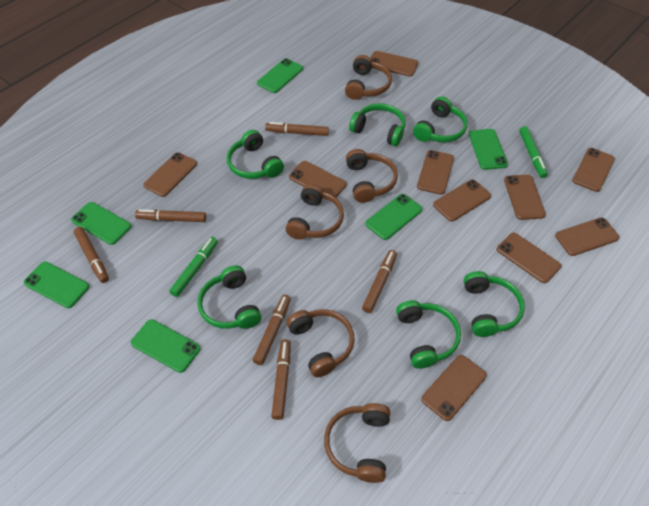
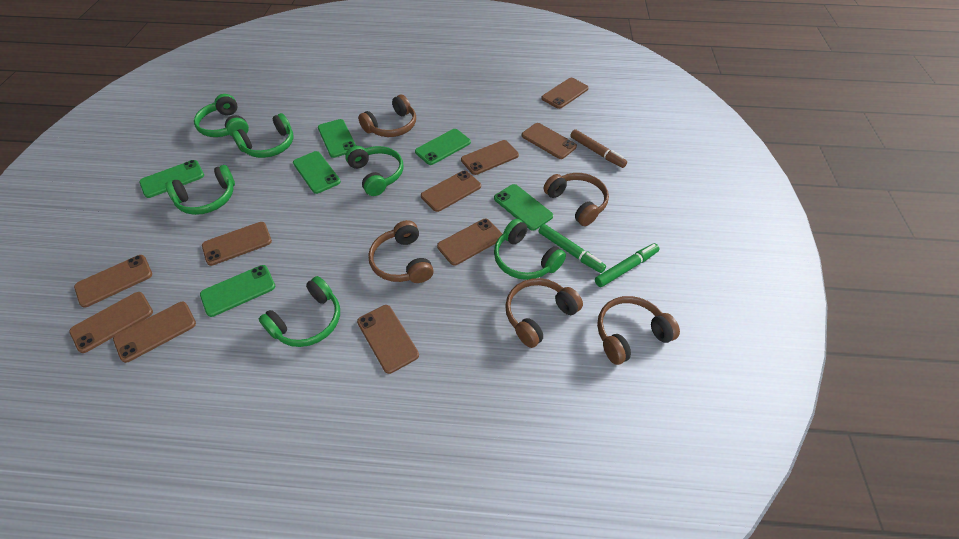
brown marker: 6 -> 1

